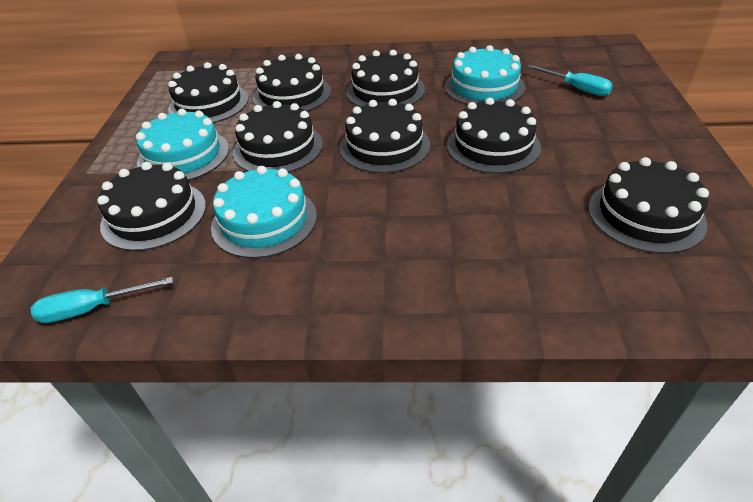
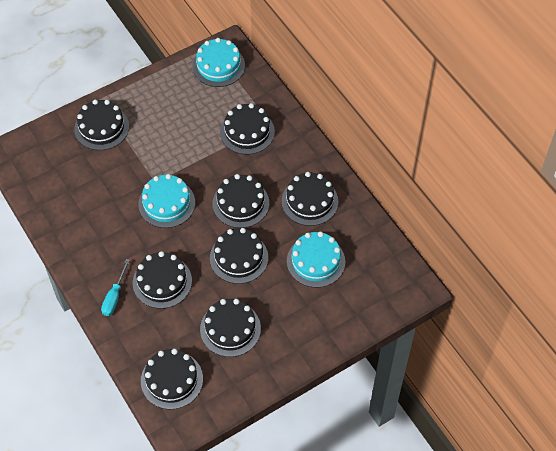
turquoise screwdriver: 2 -> 1

